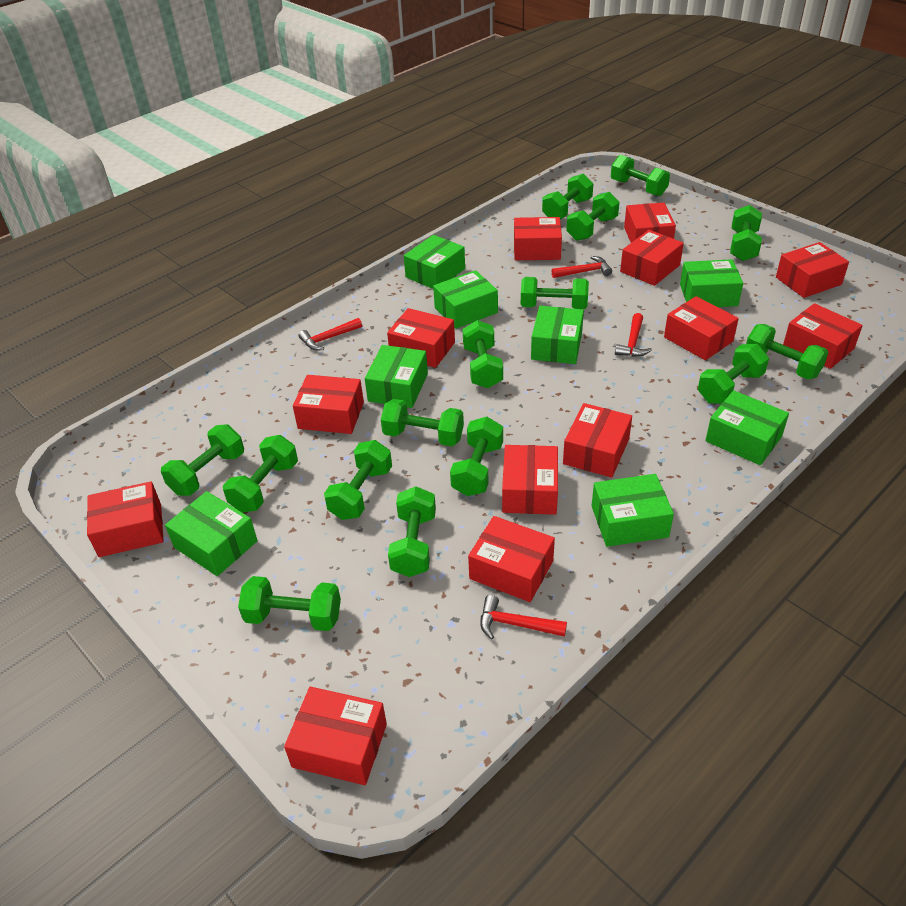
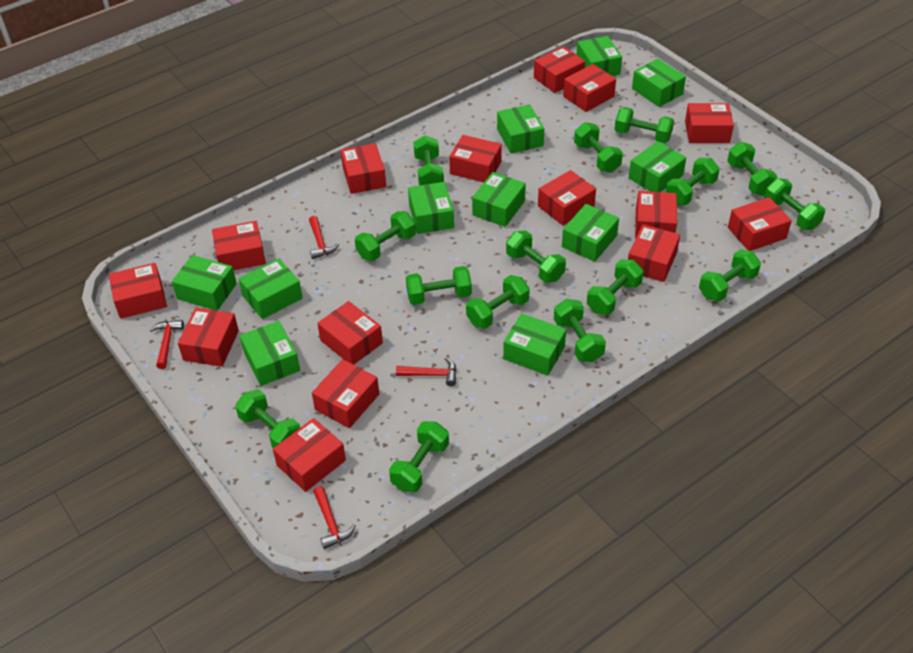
green box: 8 -> 11
red box: 13 -> 15

